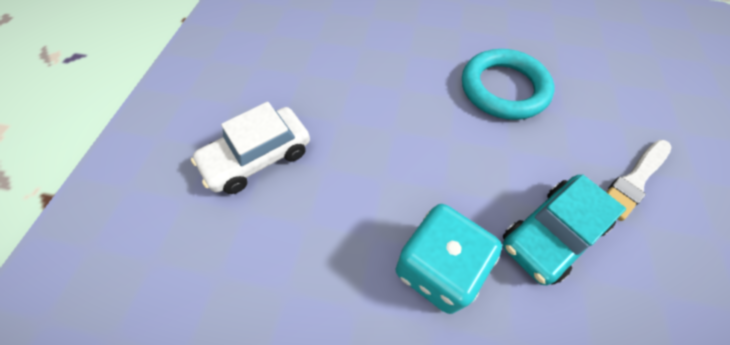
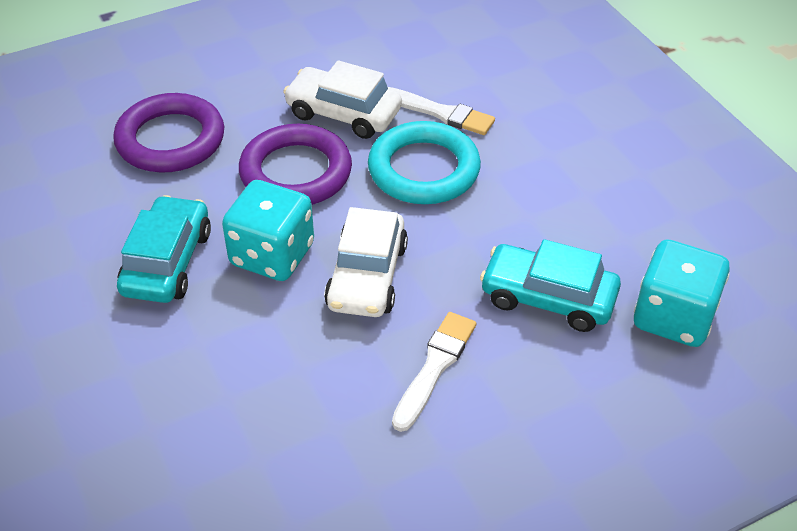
purple ring: 0 -> 2
turquoise car: 1 -> 2
turquoise dice: 1 -> 2
white brush: 1 -> 2
white car: 1 -> 2

